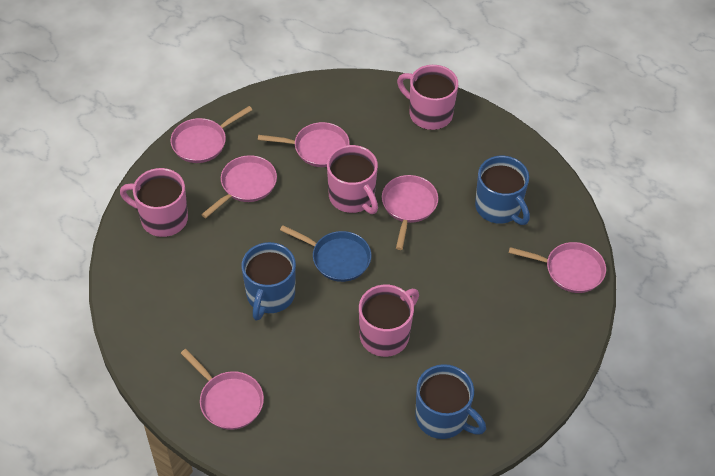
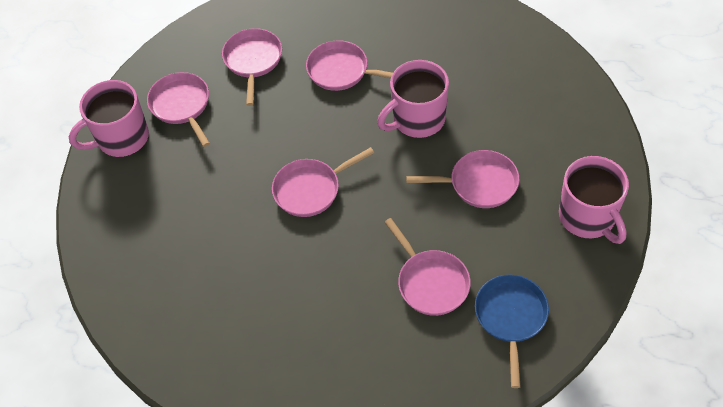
blue mug: 3 -> 0
pink mug: 4 -> 3

